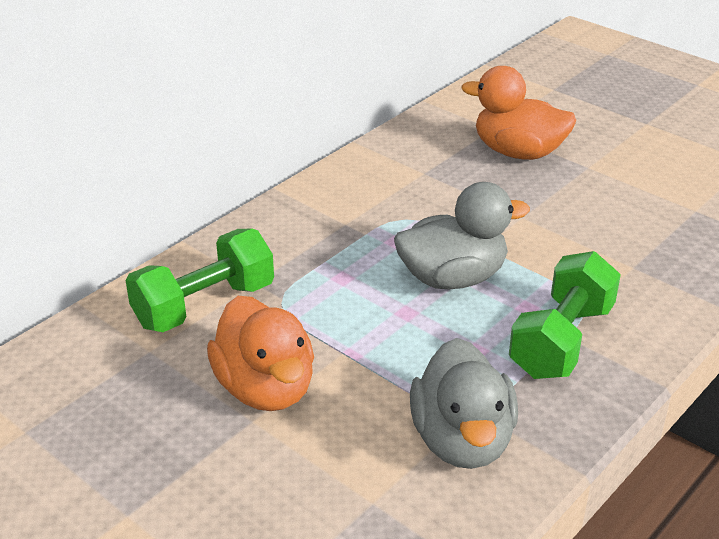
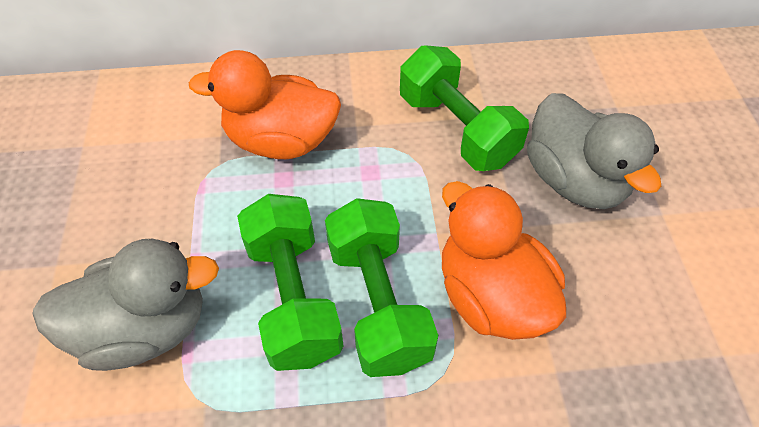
green dumbbell: 2 -> 3

